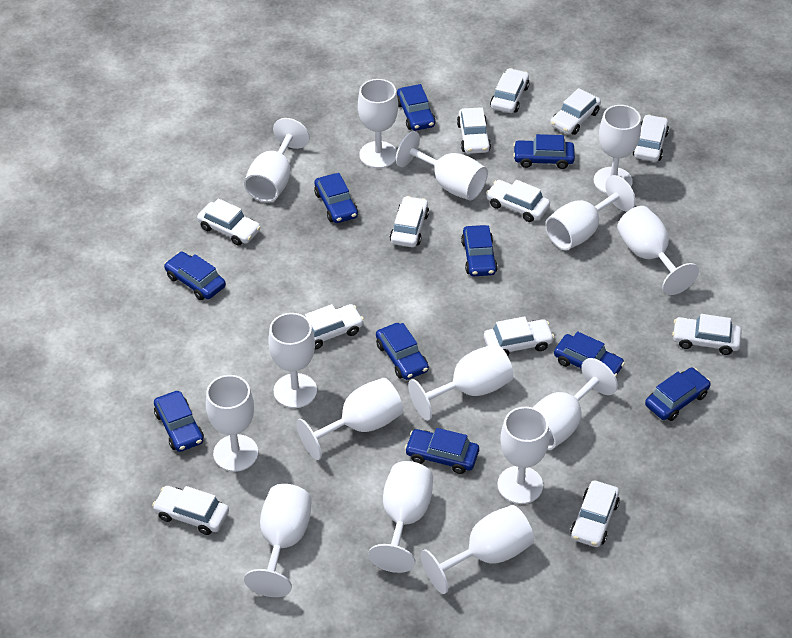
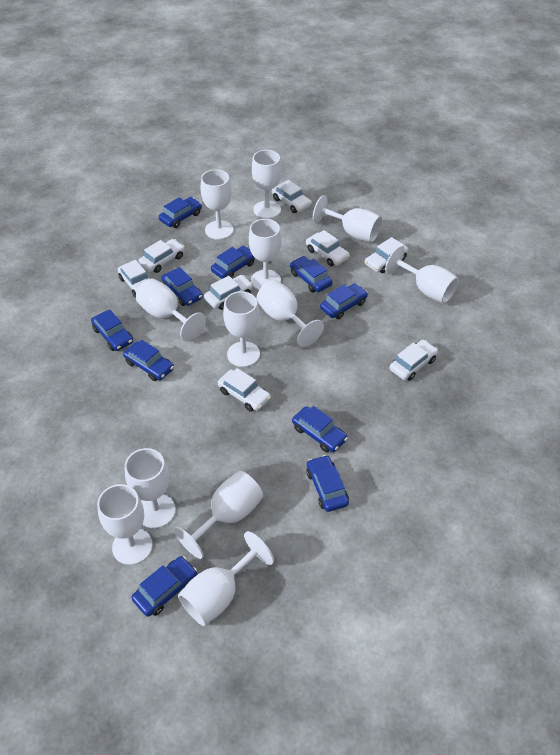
white car: 12 -> 8
white goblet: 15 -> 12

